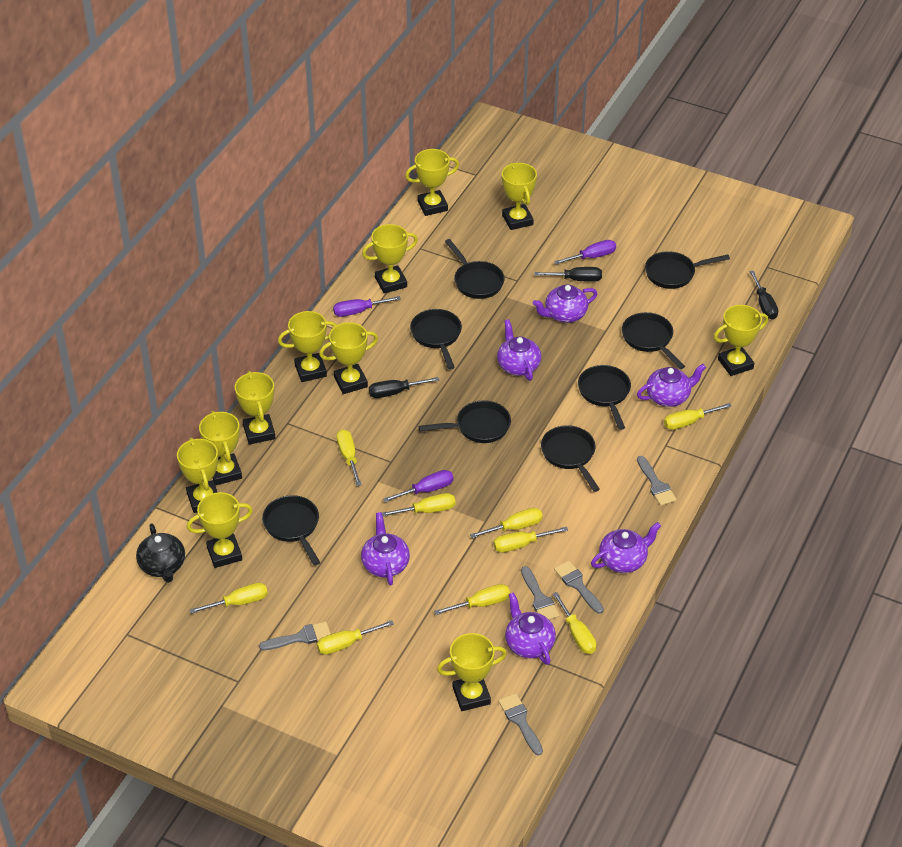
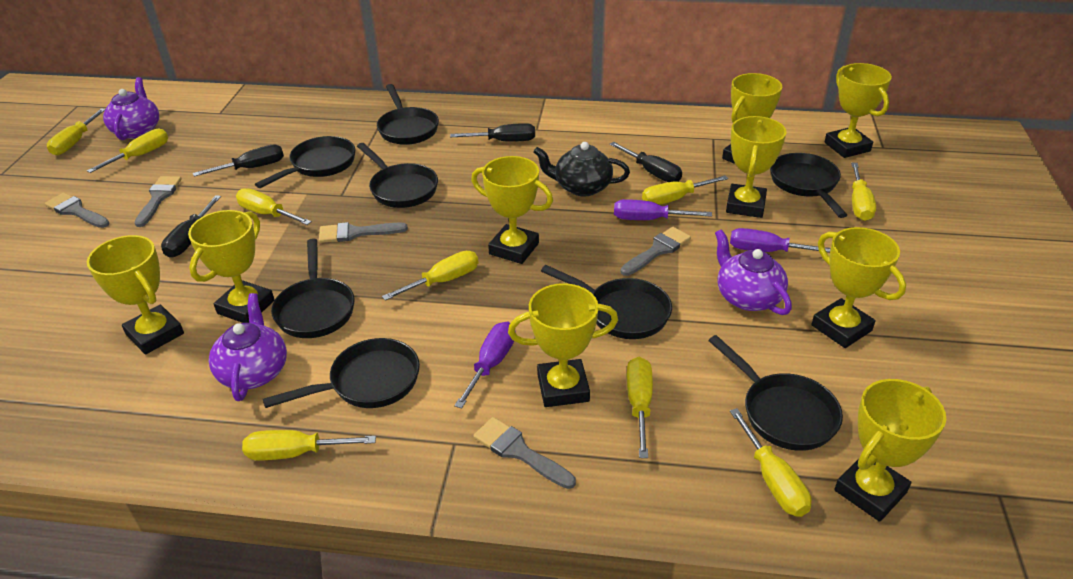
black screwdriver: 3 -> 4
purple teapot: 6 -> 3
yellow trophy: 11 -> 9

